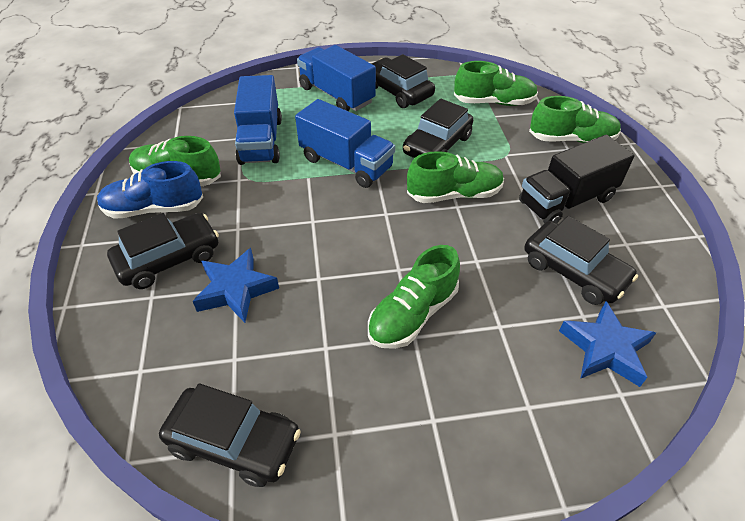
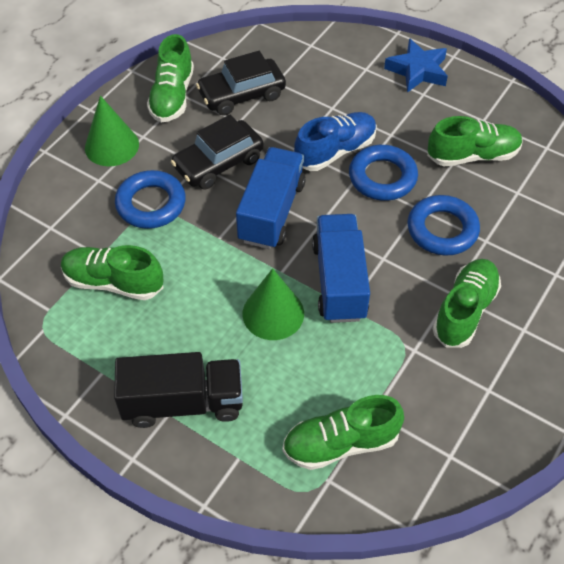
black car: 5 -> 2
blue ring: 0 -> 3
blue star: 2 -> 1
blue truck: 3 -> 2
green cone: 0 -> 2

